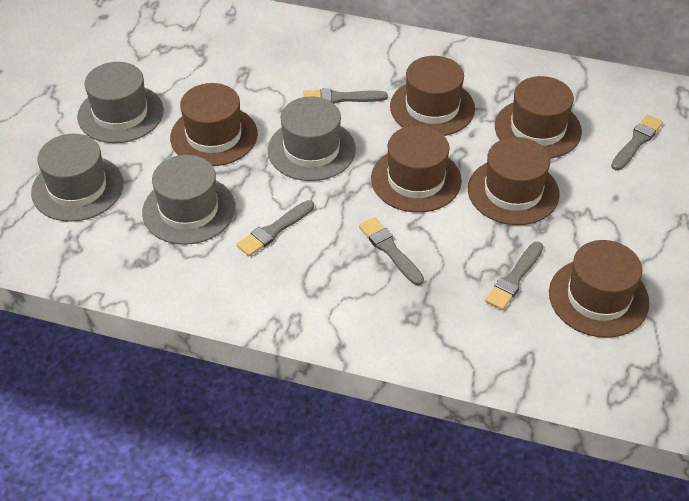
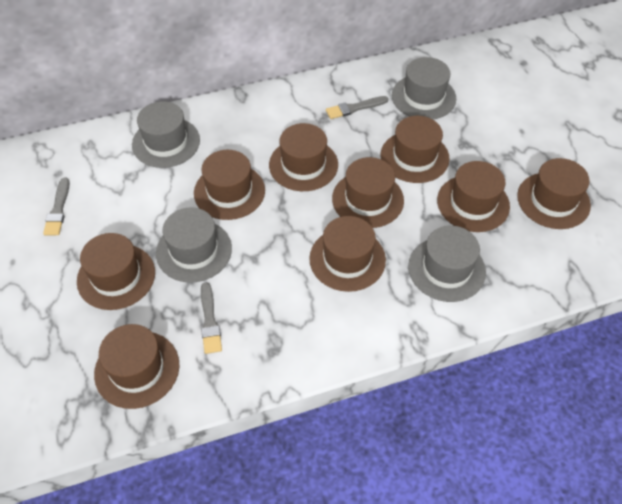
brown hat: 6 -> 9
grey brush: 5 -> 3

